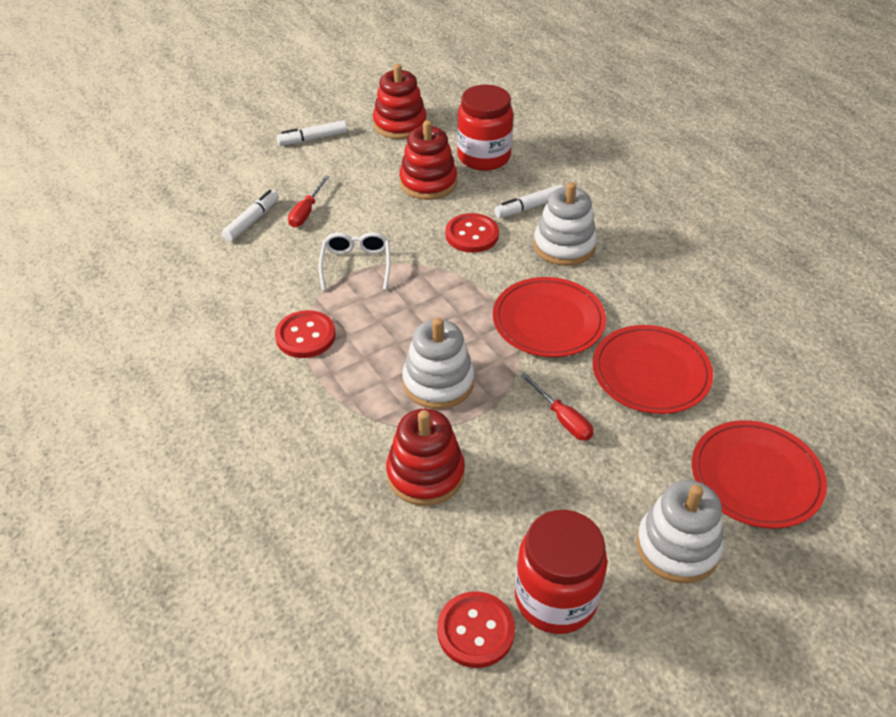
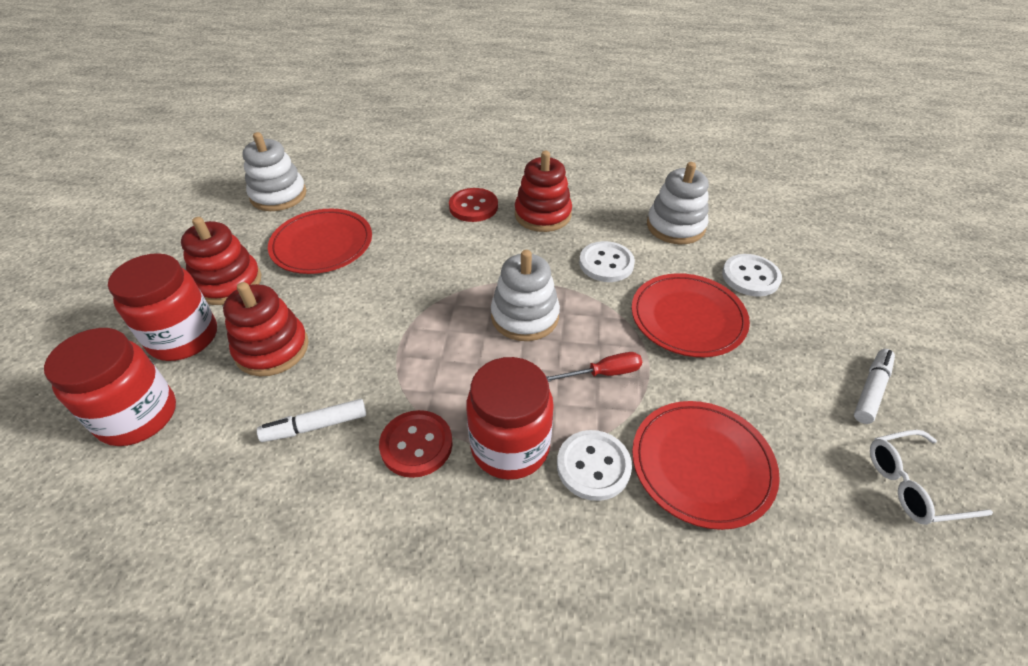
red button: 3 -> 2
red jar: 2 -> 3
red screwdriver: 2 -> 1
white button: 0 -> 3
white marker: 3 -> 2

